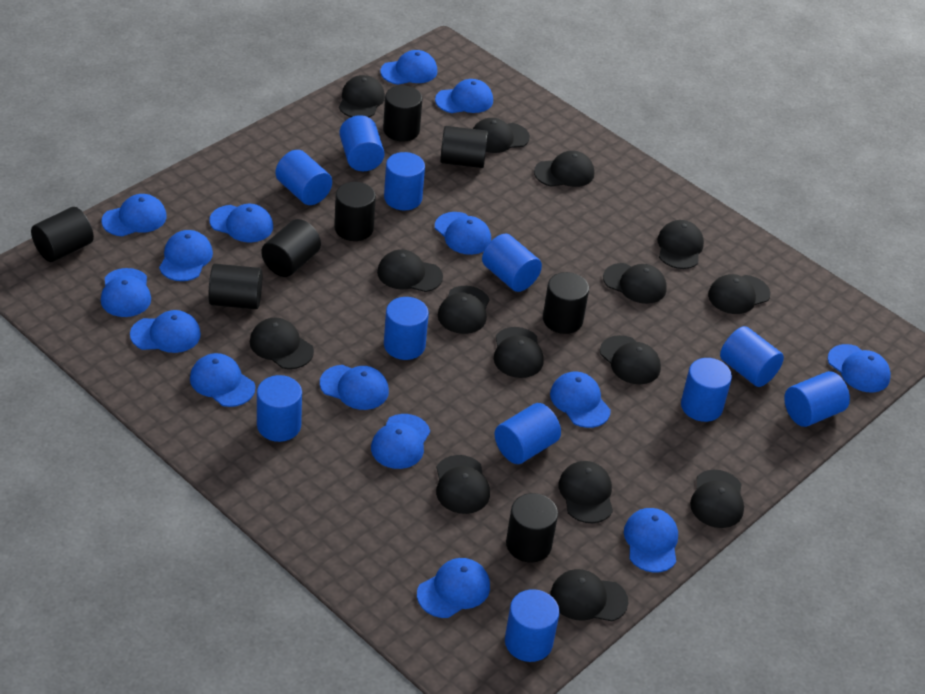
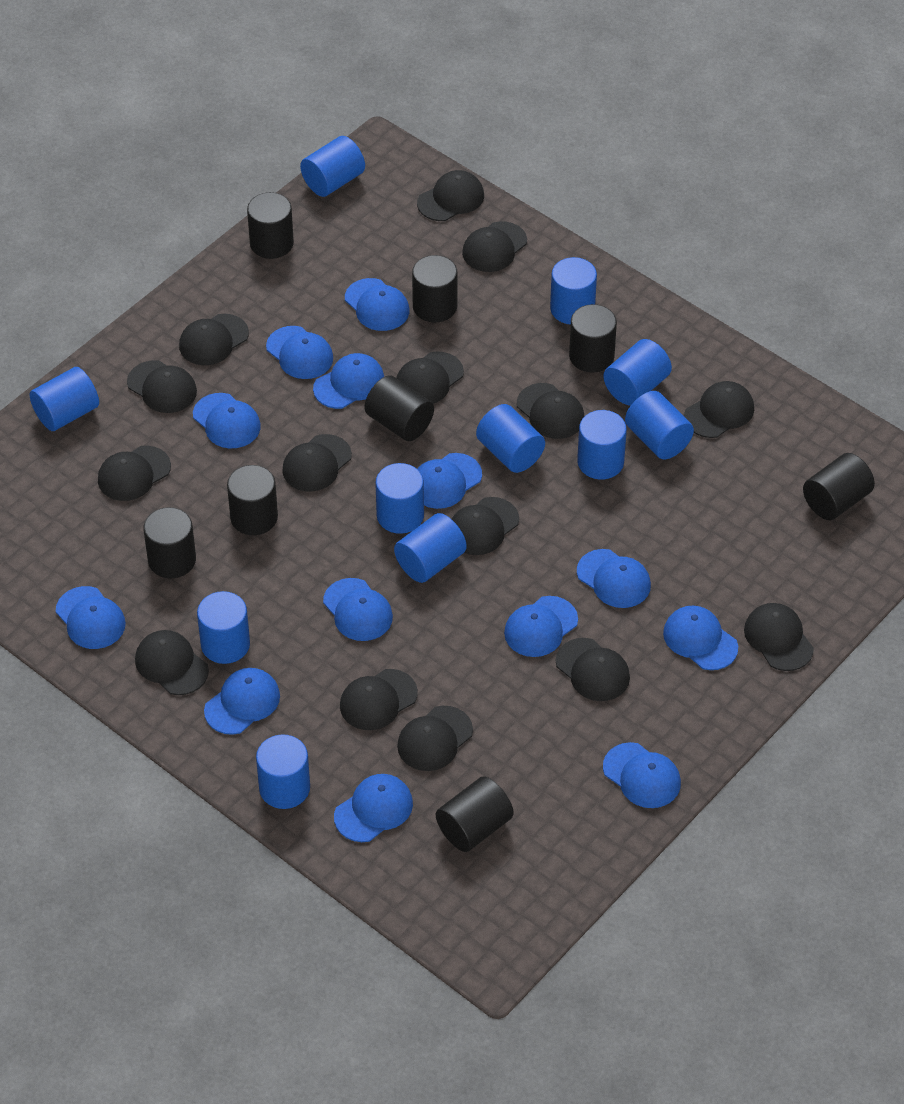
blue cap: 15 -> 13

